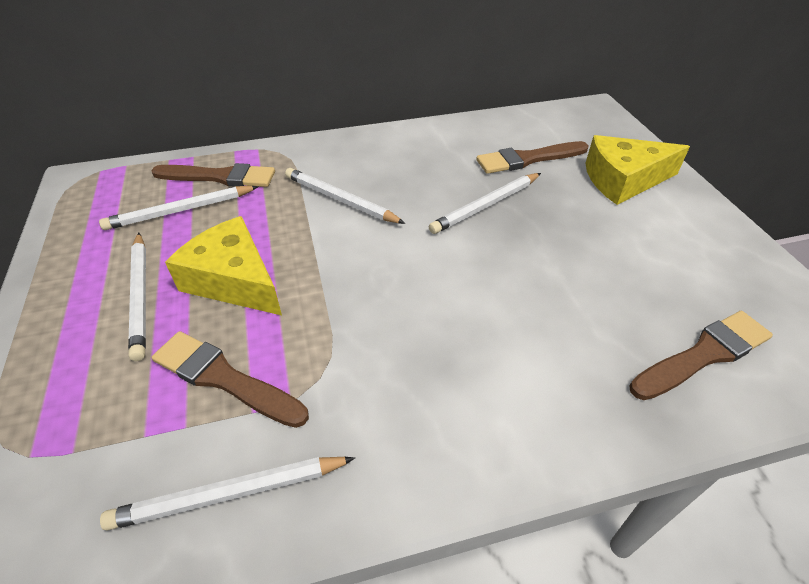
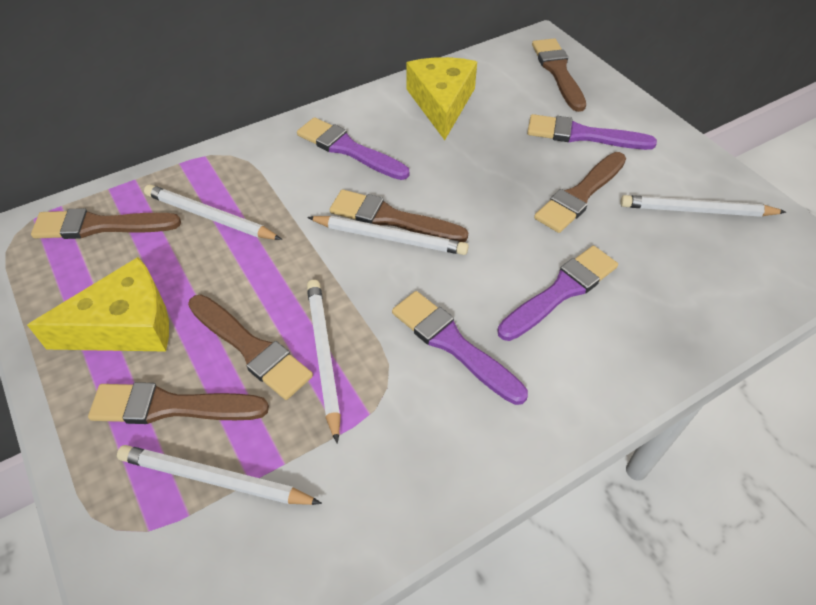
brown brush: 4 -> 6
purple brush: 0 -> 4

